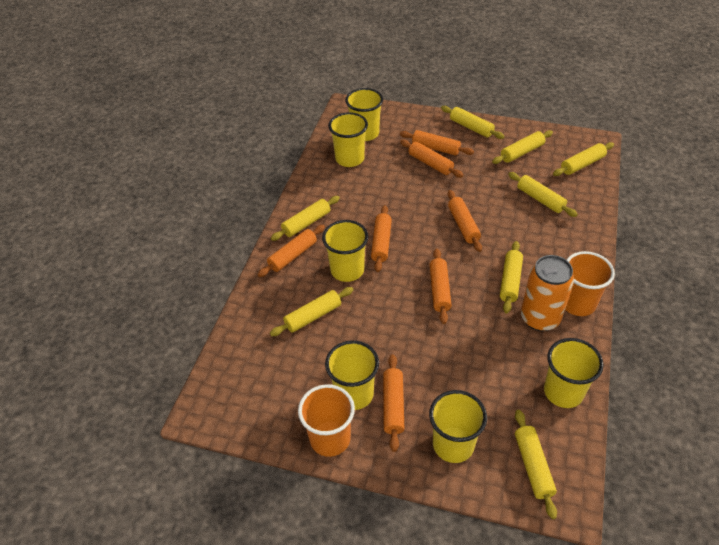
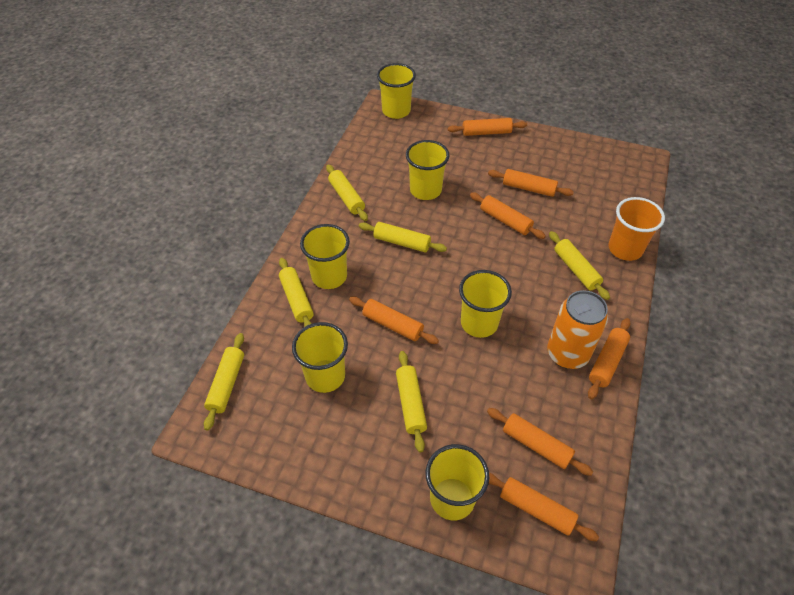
orange cup: 2 -> 1
yellow rolling pin: 8 -> 6

